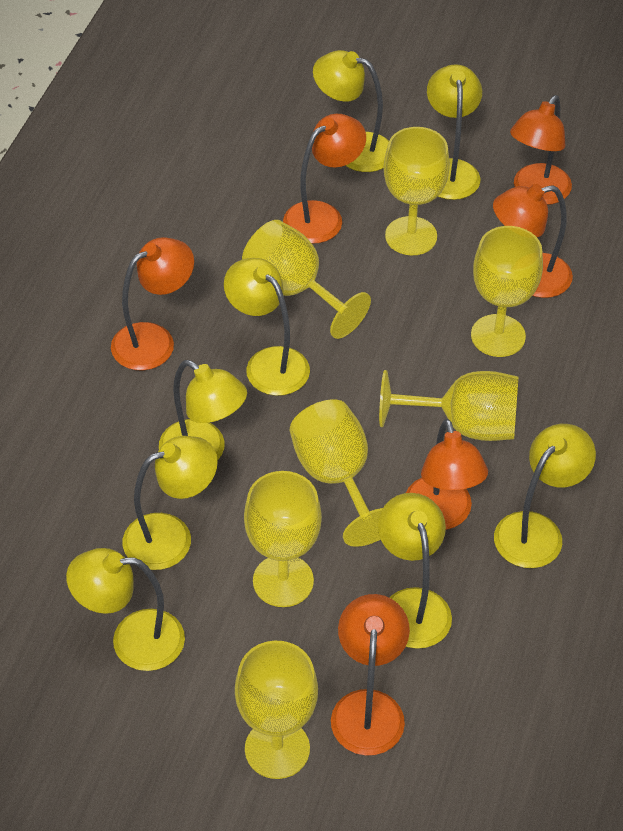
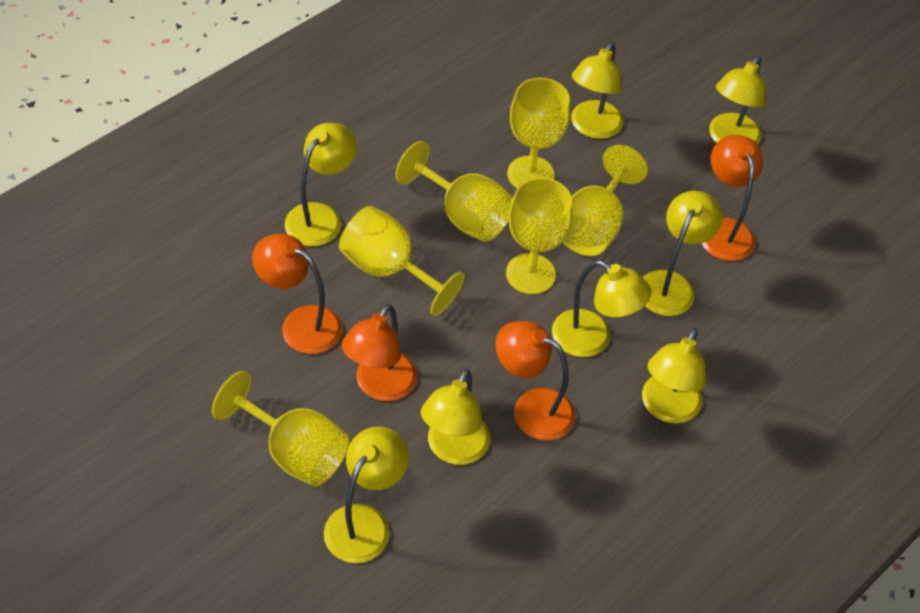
orange lamp: 6 -> 4
yellow goblet: 7 -> 6

